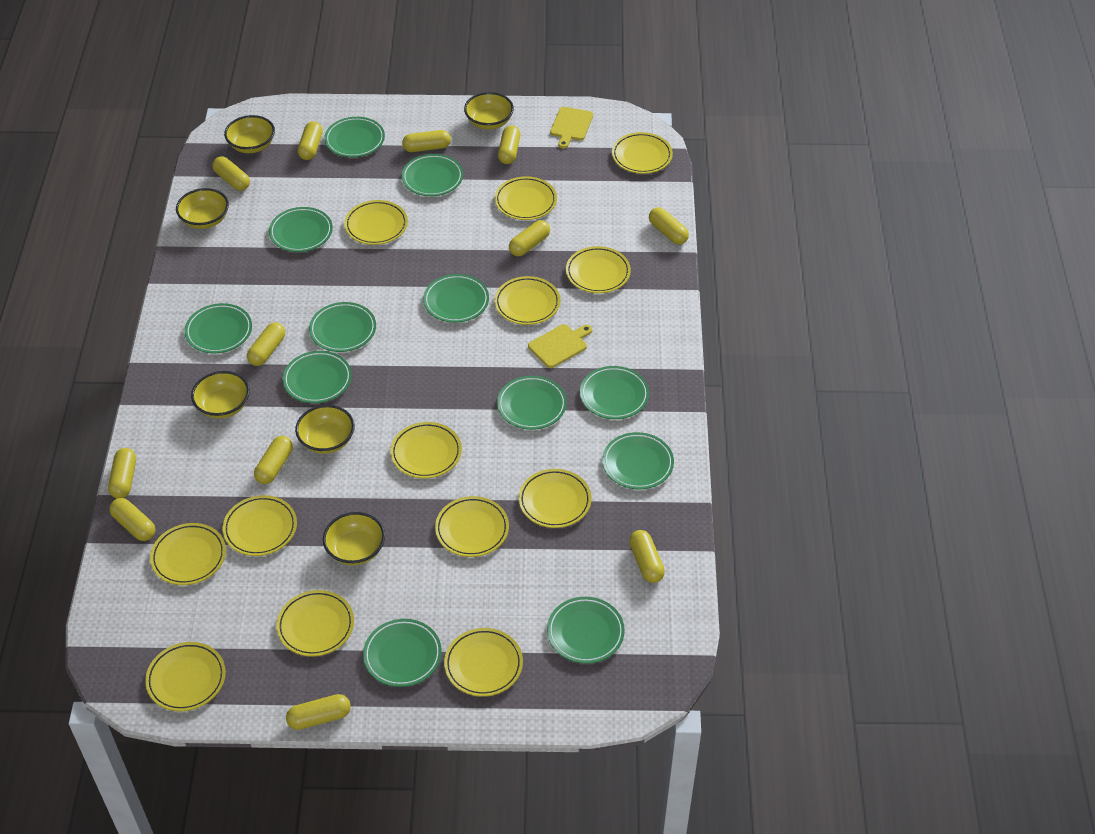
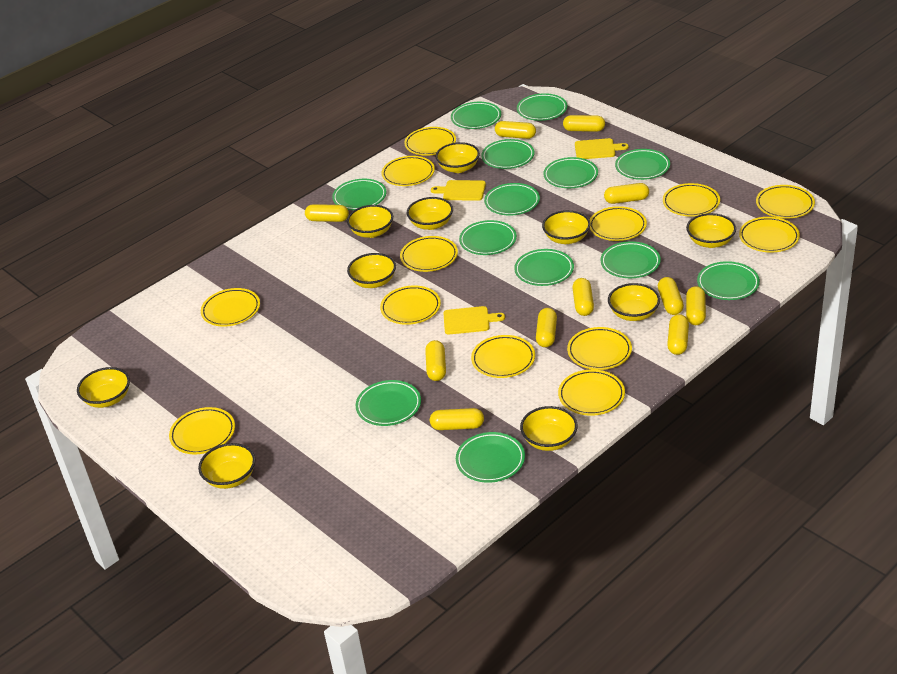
green plate: 12 -> 13
yellow bowl: 6 -> 10
yellow capsule: 12 -> 11
yellow cutting board: 2 -> 3

